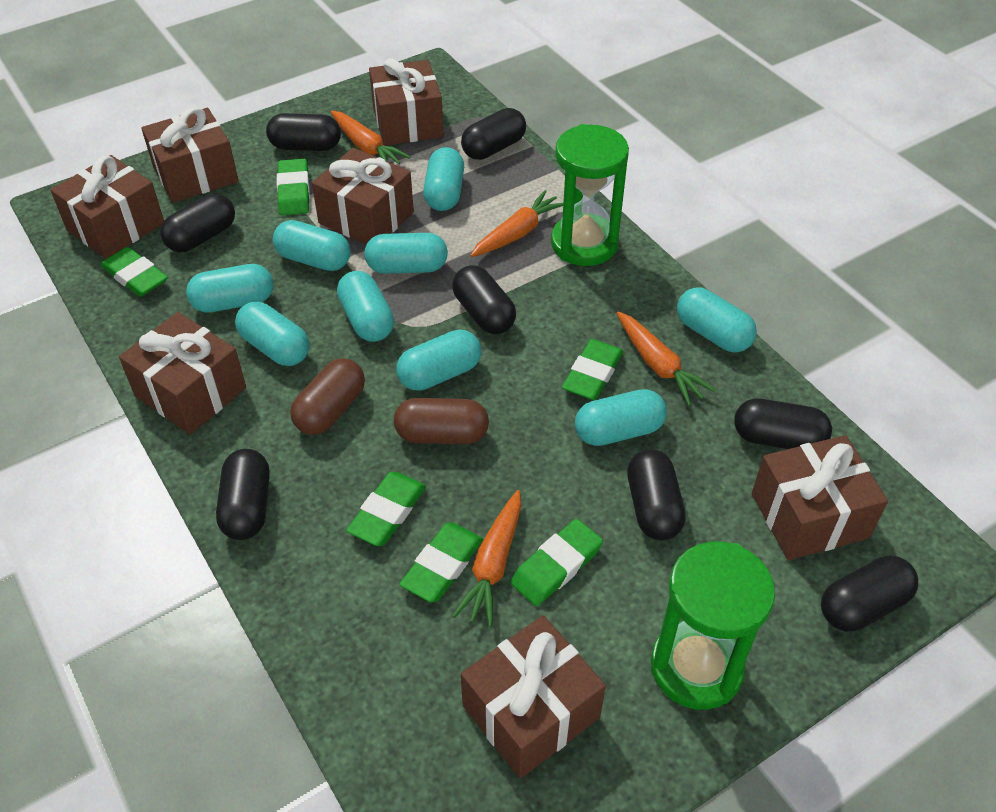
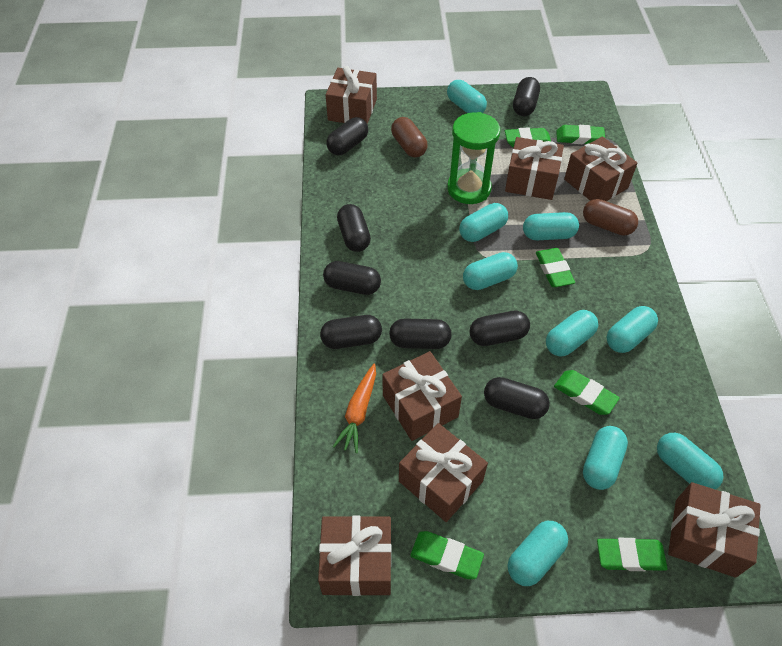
green hourglass: 2 -> 1
orange carrot: 4 -> 1

